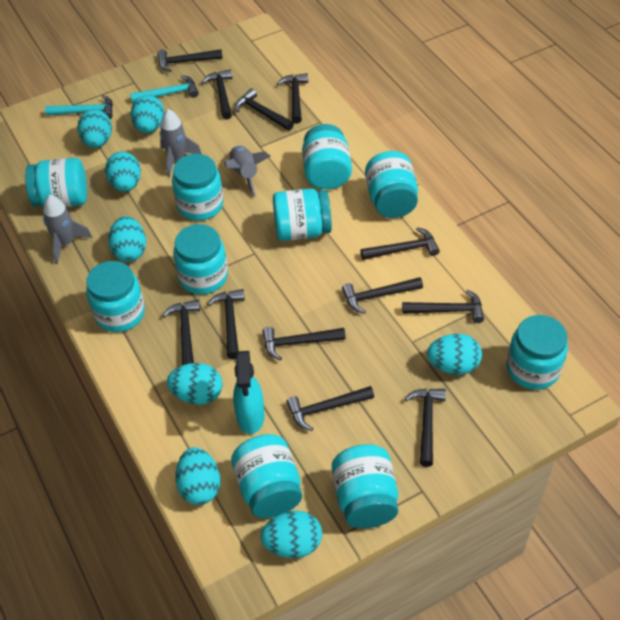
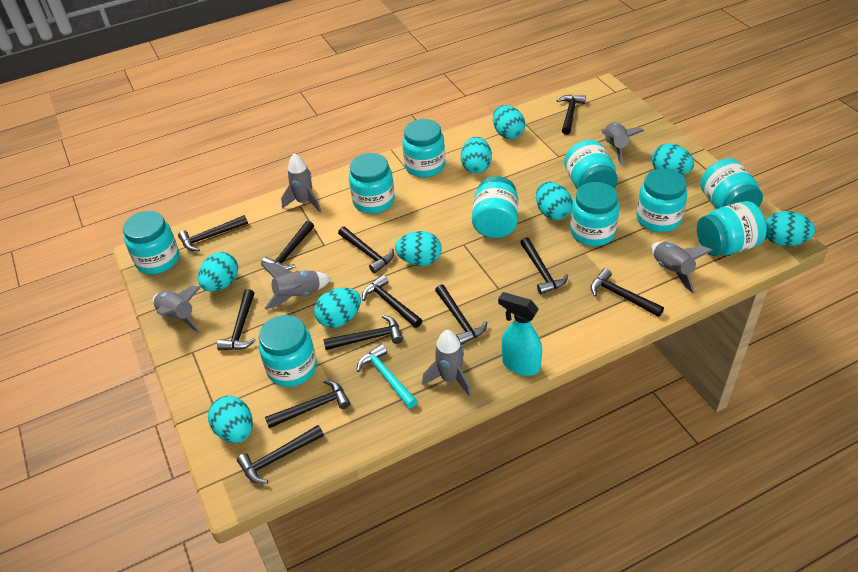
grey rocket: 3 -> 6
turquoise egg: 8 -> 9
turquoise hammer: 2 -> 1

